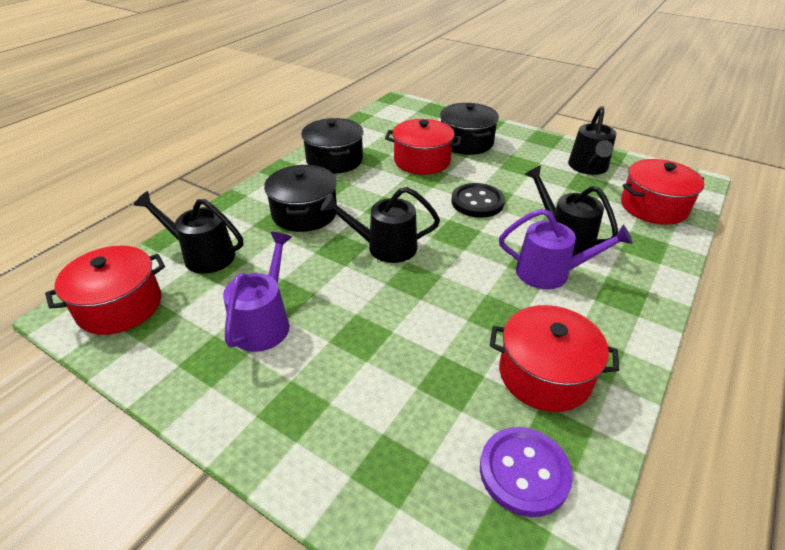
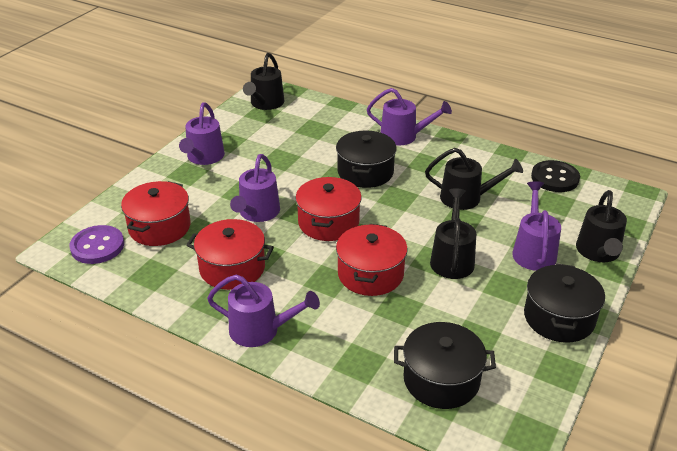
purple watering can: 2 -> 5

